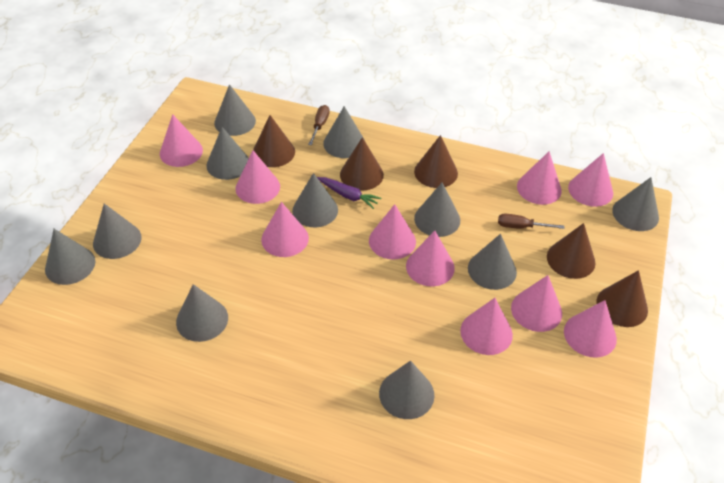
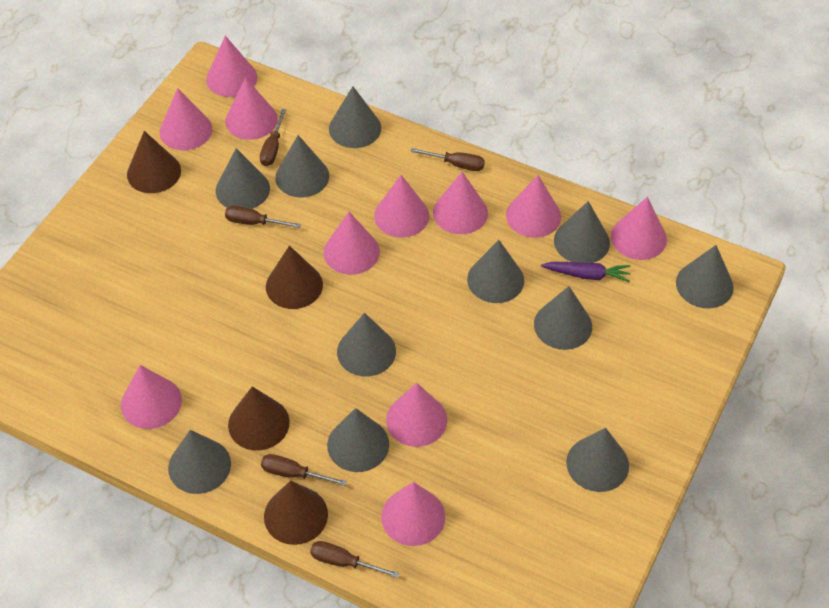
brown cone: 5 -> 4
brown screwdriver: 2 -> 5
pink cone: 10 -> 11

